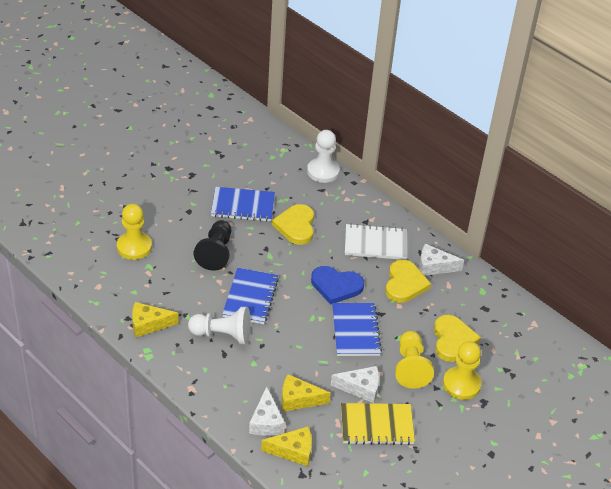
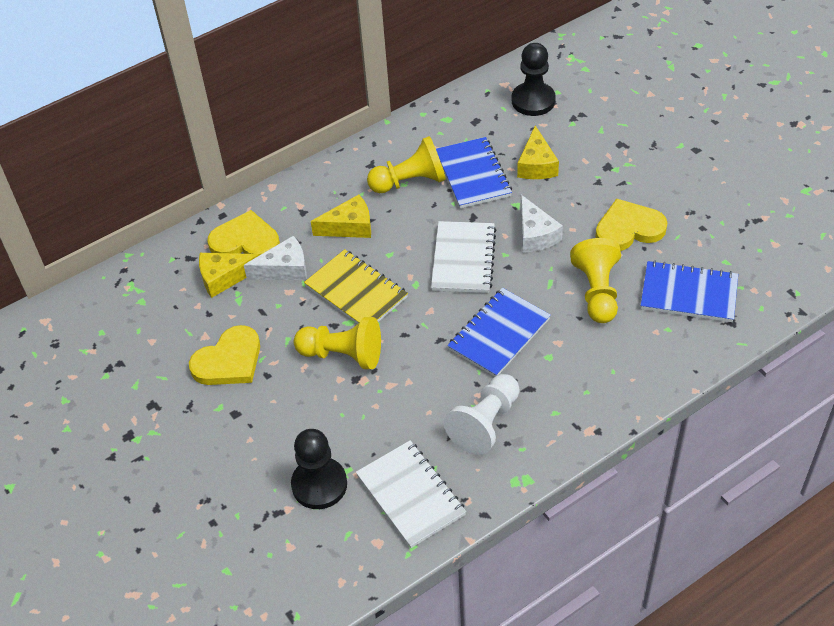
black pawn: 1 -> 2
blue heart: 1 -> 0
white cheese: 3 -> 2
white notebook: 1 -> 2
white pawn: 2 -> 1

